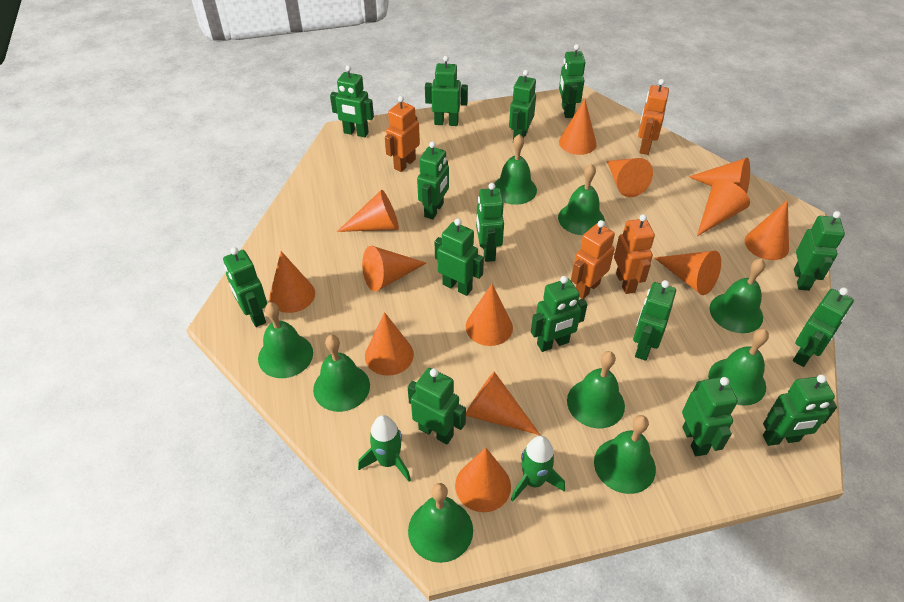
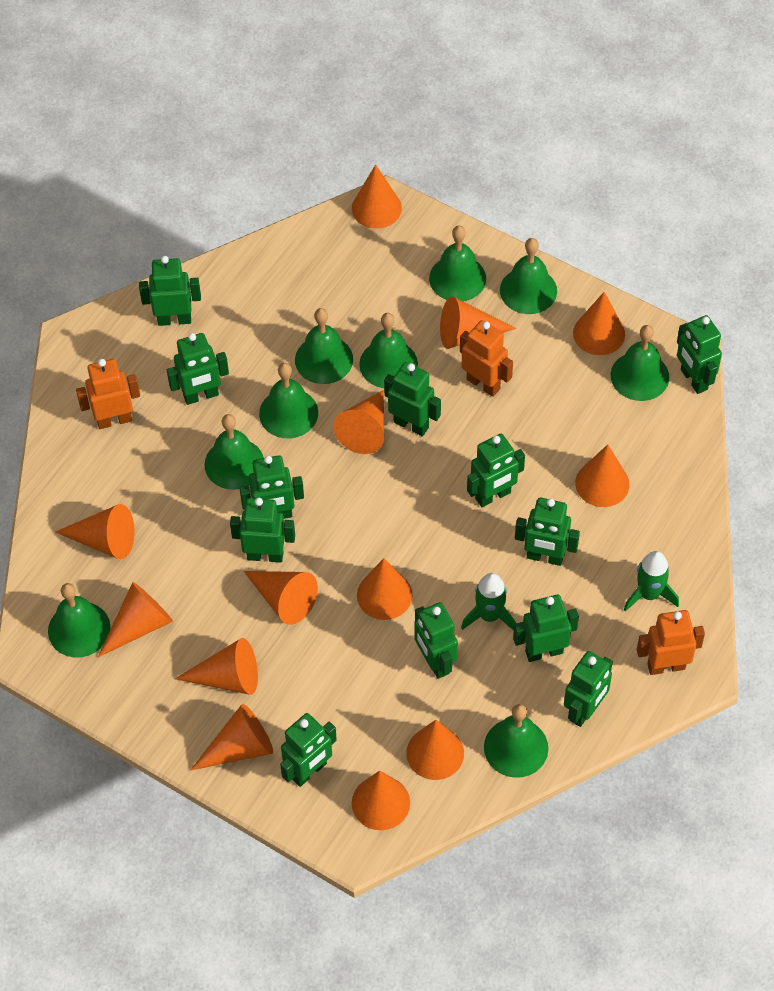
green robot: 15 -> 12
orange robot: 4 -> 3

